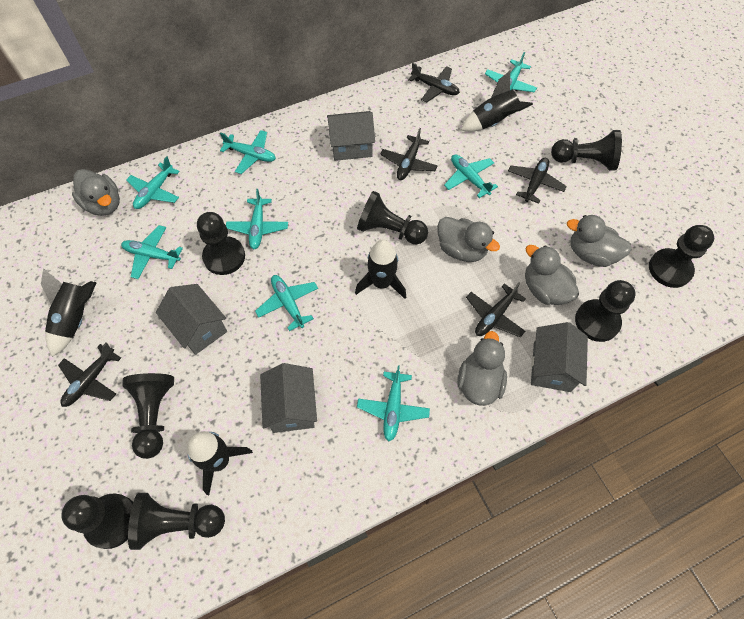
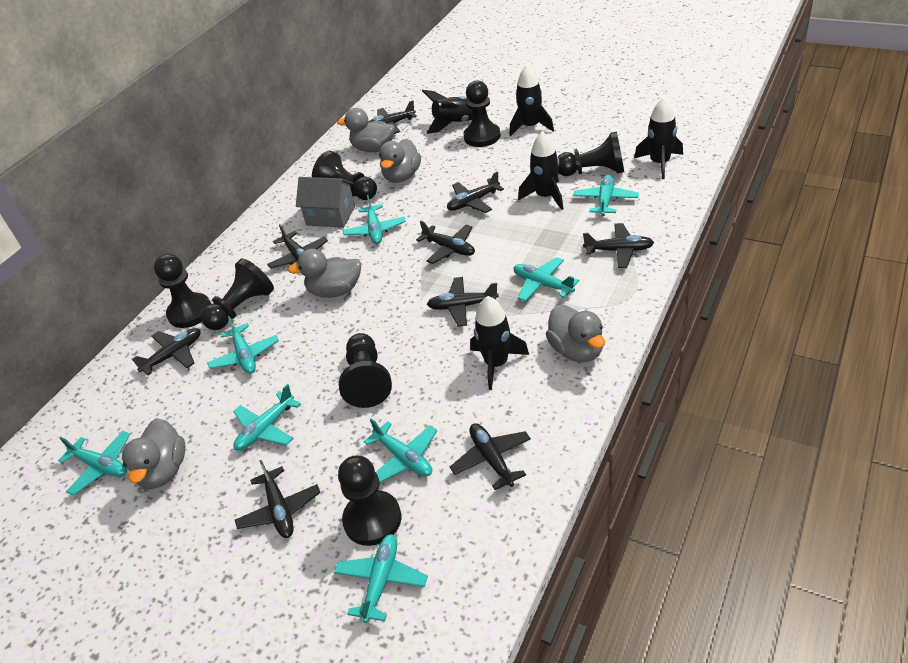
black pawn: 8 -> 7
black plane: 5 -> 9
black rocket: 4 -> 5
grey house: 4 -> 1

